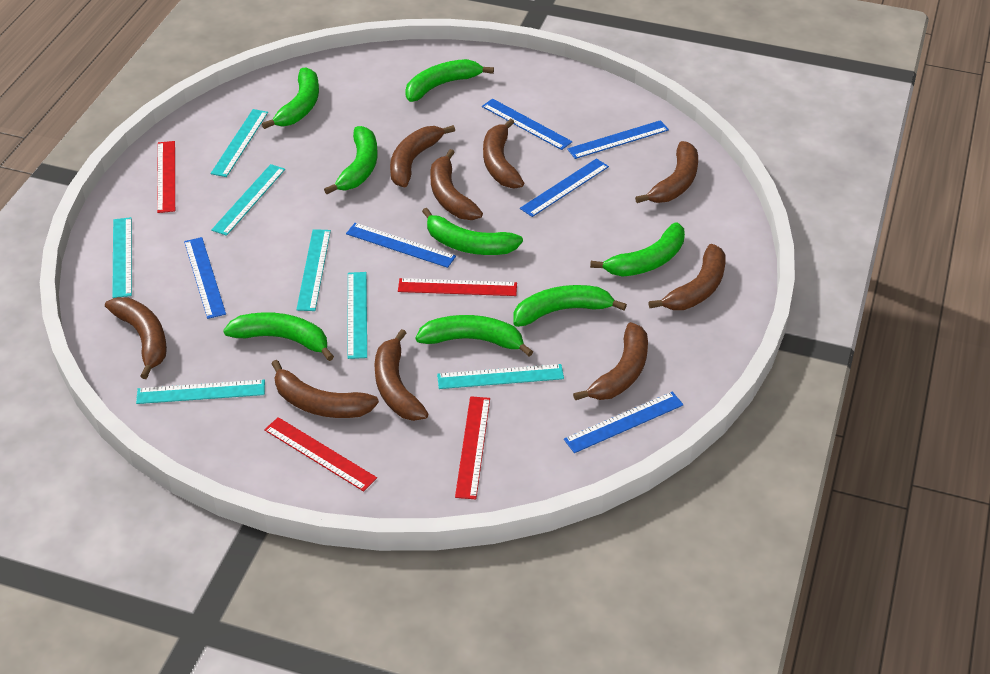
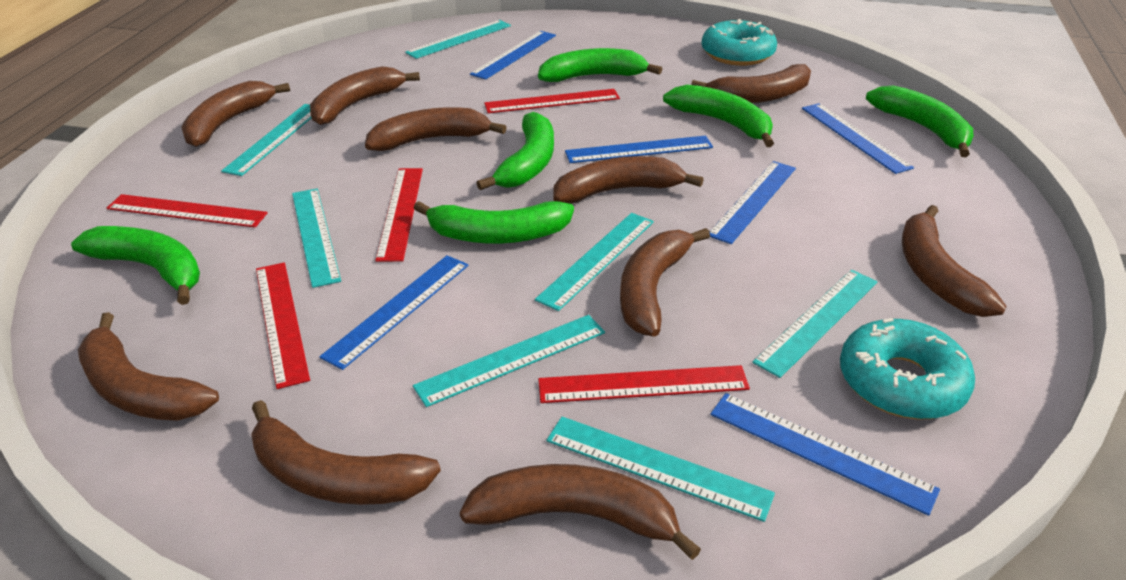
brown banana: 9 -> 10
green banana: 8 -> 6
red ruler: 4 -> 5
turquoise donut: 0 -> 2

